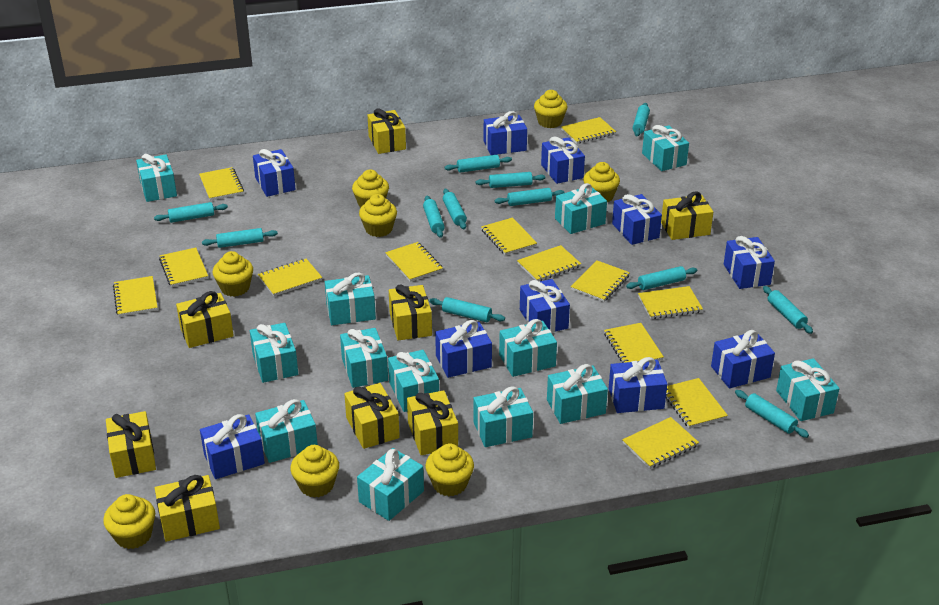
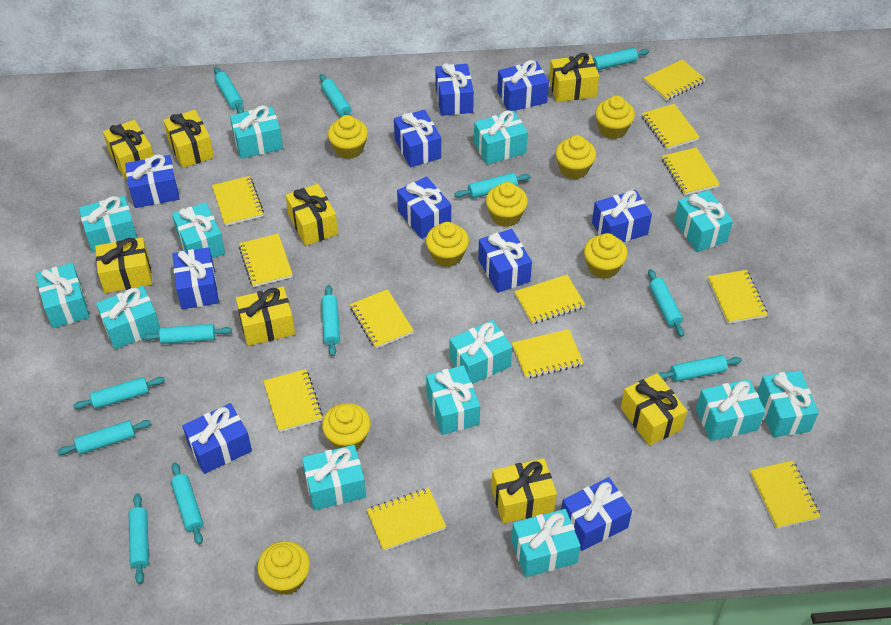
yellow notebook: 13 -> 12

